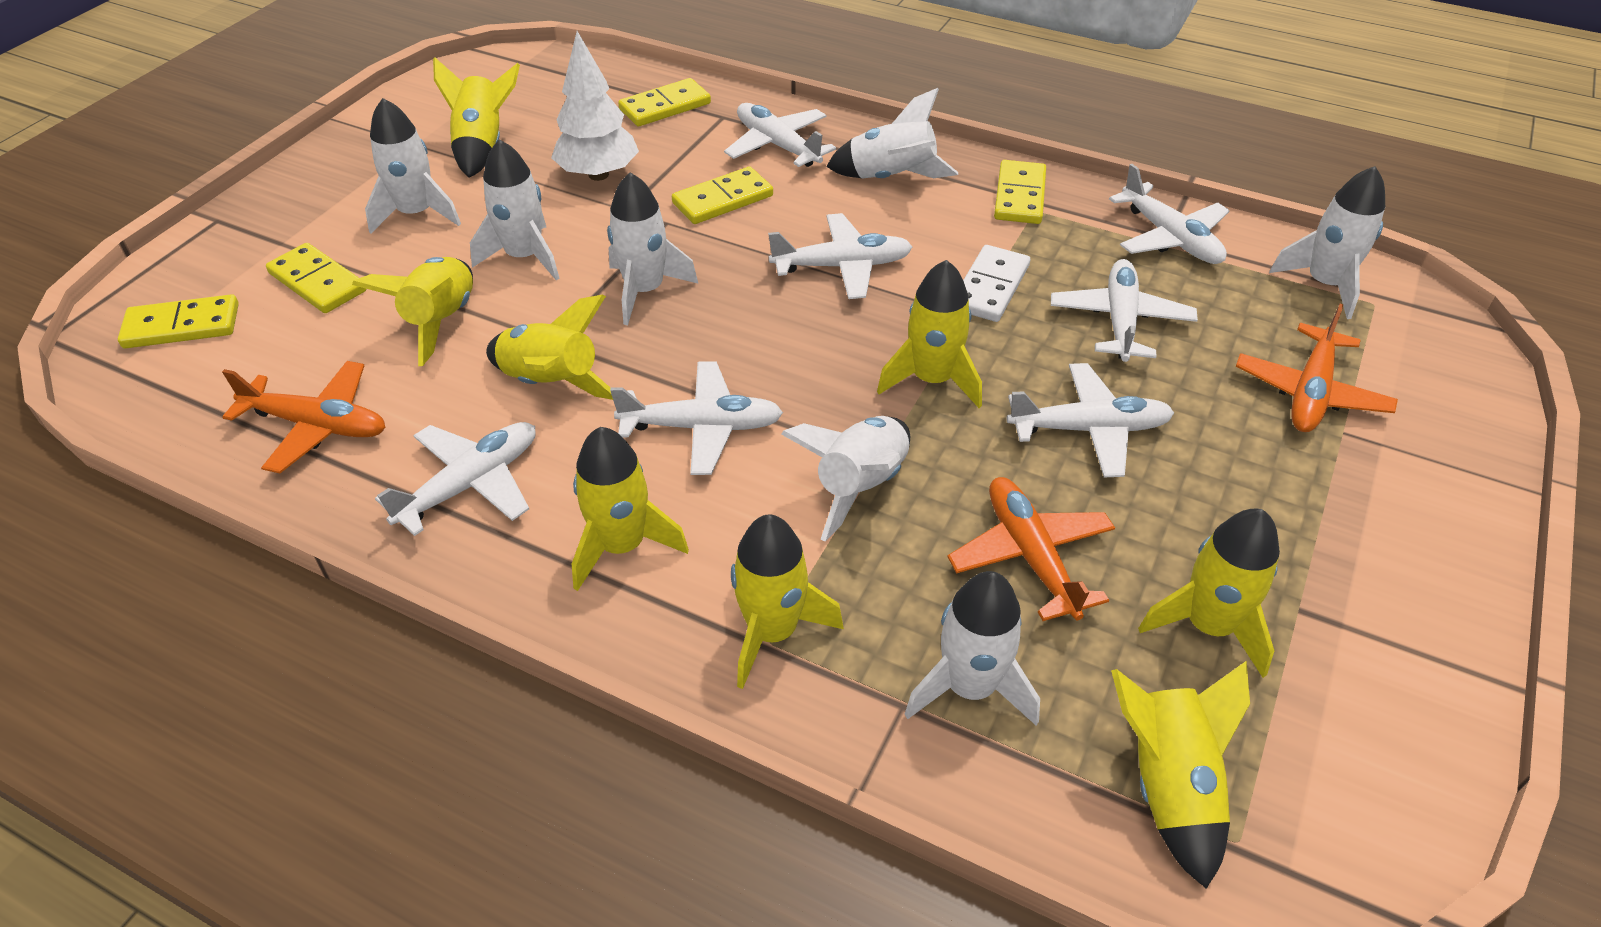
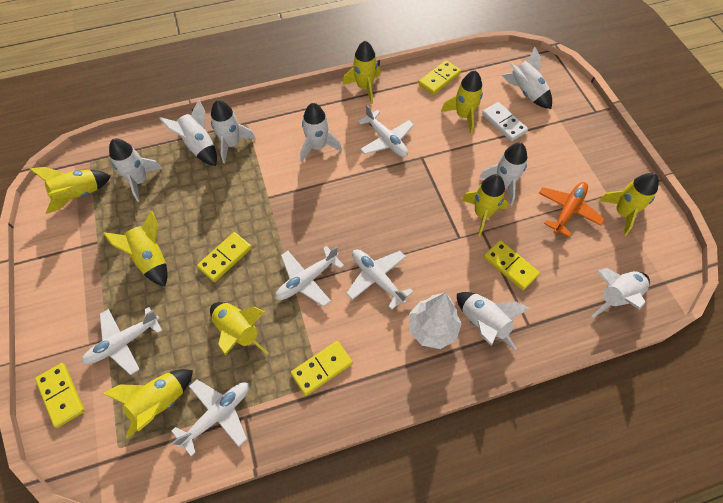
orange plane: 3 -> 1
white plane: 7 -> 5
white rocket: 7 -> 8

